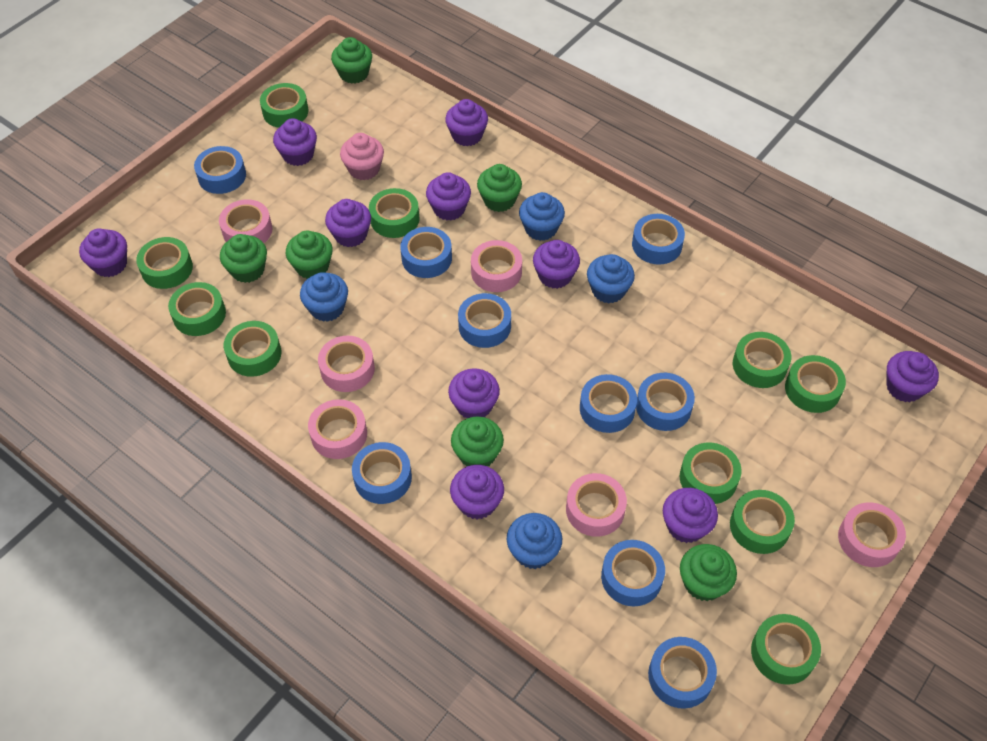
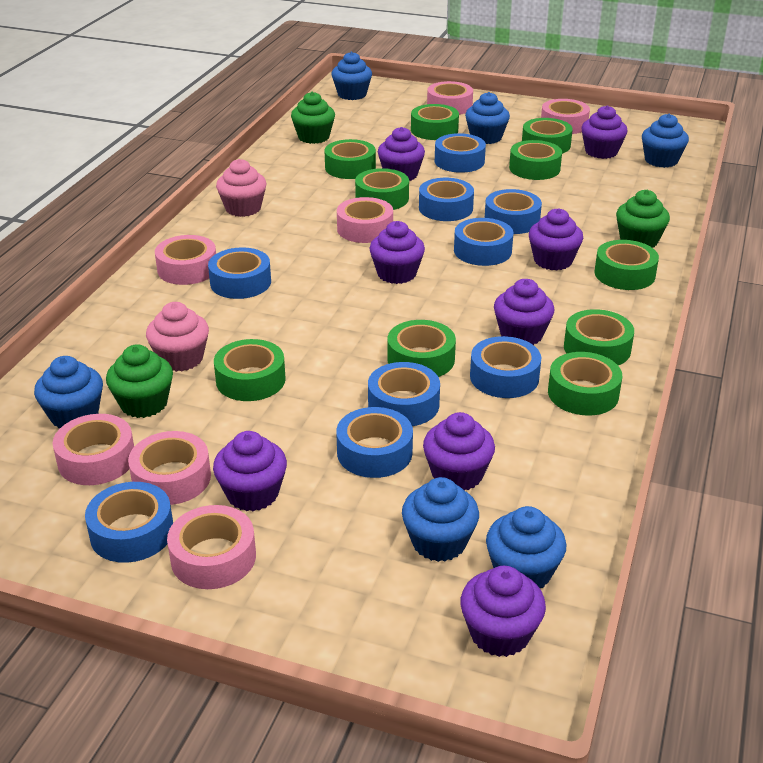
blue cupcake: 4 -> 6
green cupcake: 6 -> 3
pink cupcake: 1 -> 2
pink tape: 6 -> 7
purple cupcake: 10 -> 8

